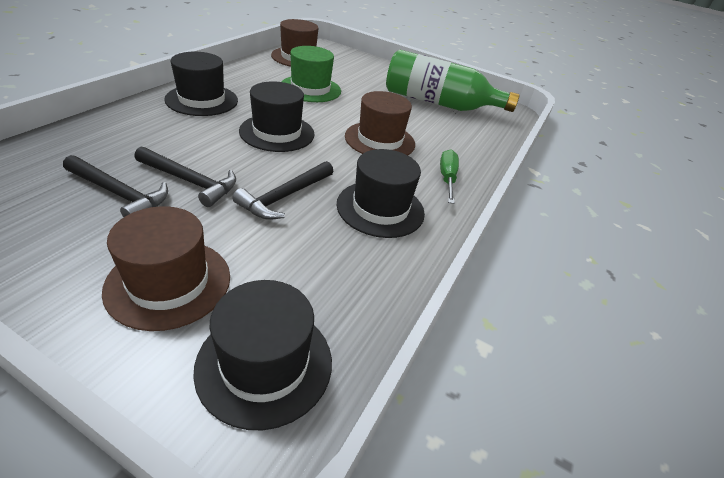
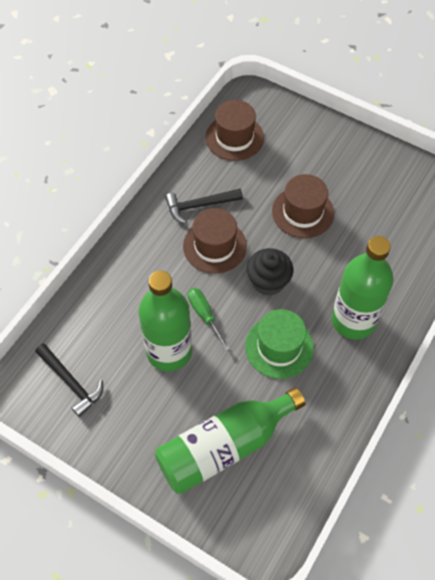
black cupcake: 0 -> 1
black hammer: 3 -> 2
black hat: 4 -> 0
green bottle: 1 -> 3

